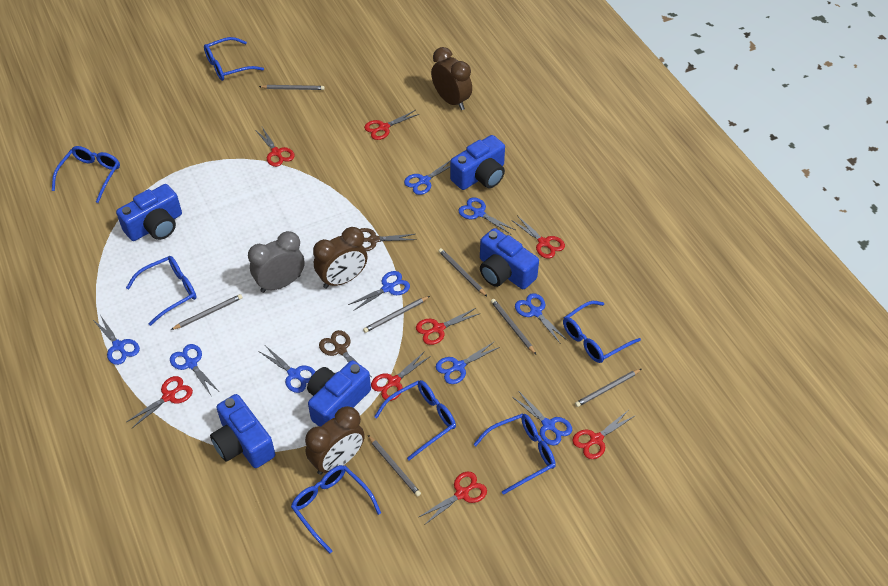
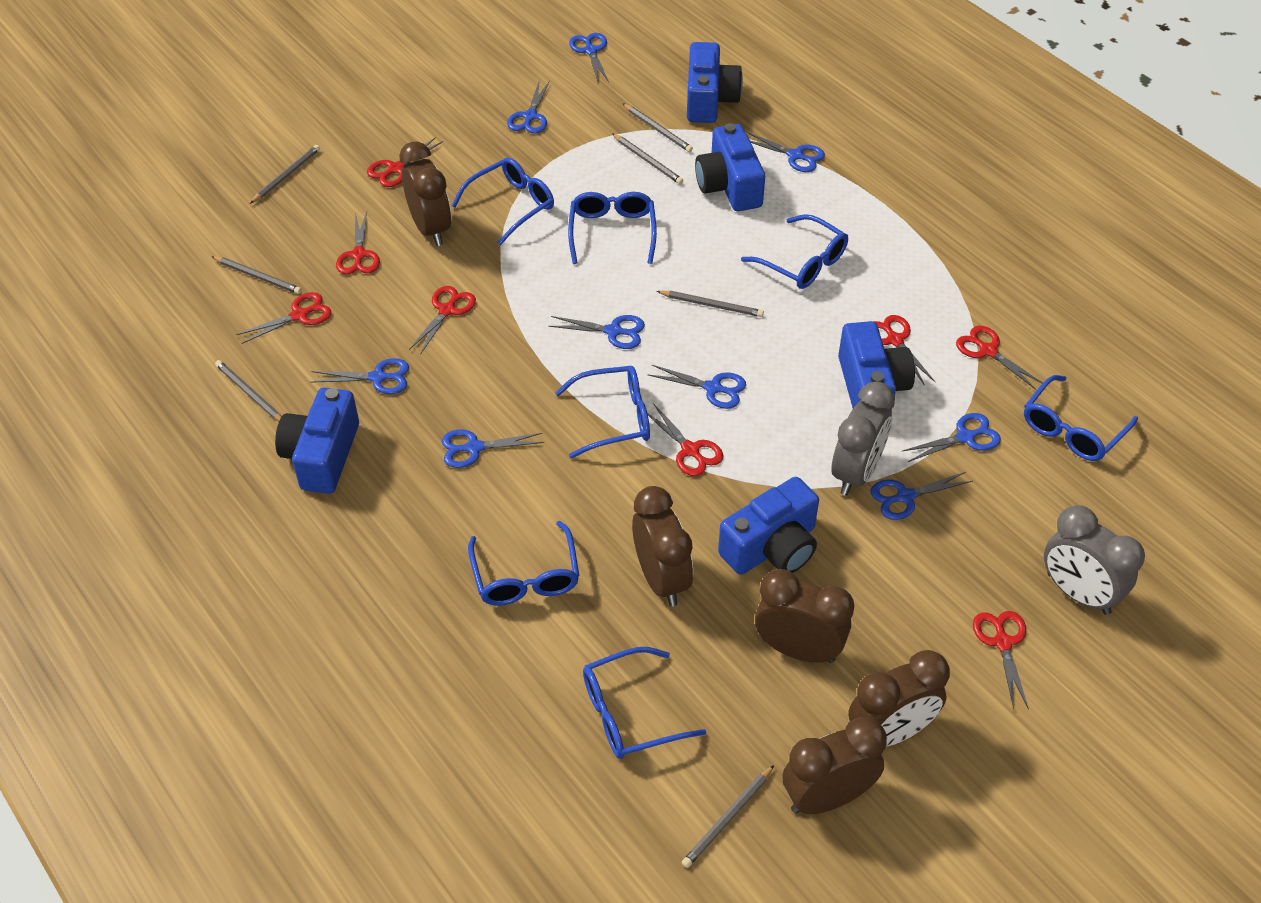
brown clock: 3 -> 5
brown scissors: 2 -> 0
grey clock: 1 -> 2

